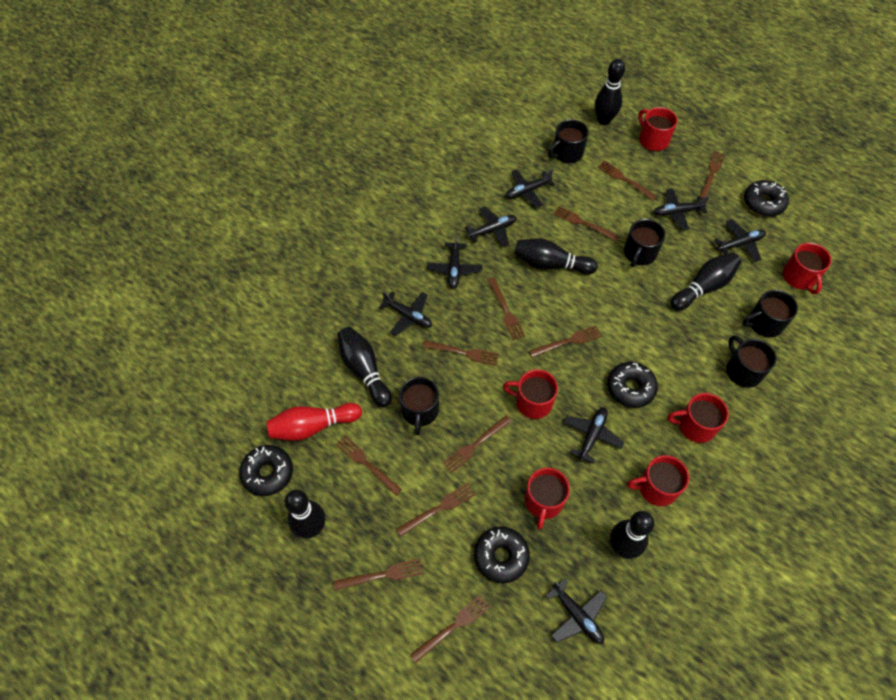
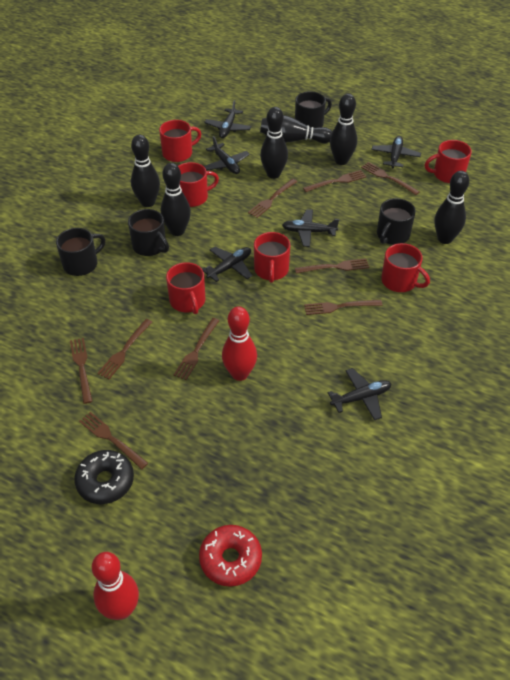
black donut: 4 -> 1
black mug: 5 -> 4
black plane: 8 -> 6
brown fork: 11 -> 9
red bowling pin: 1 -> 2
red donut: 0 -> 1

